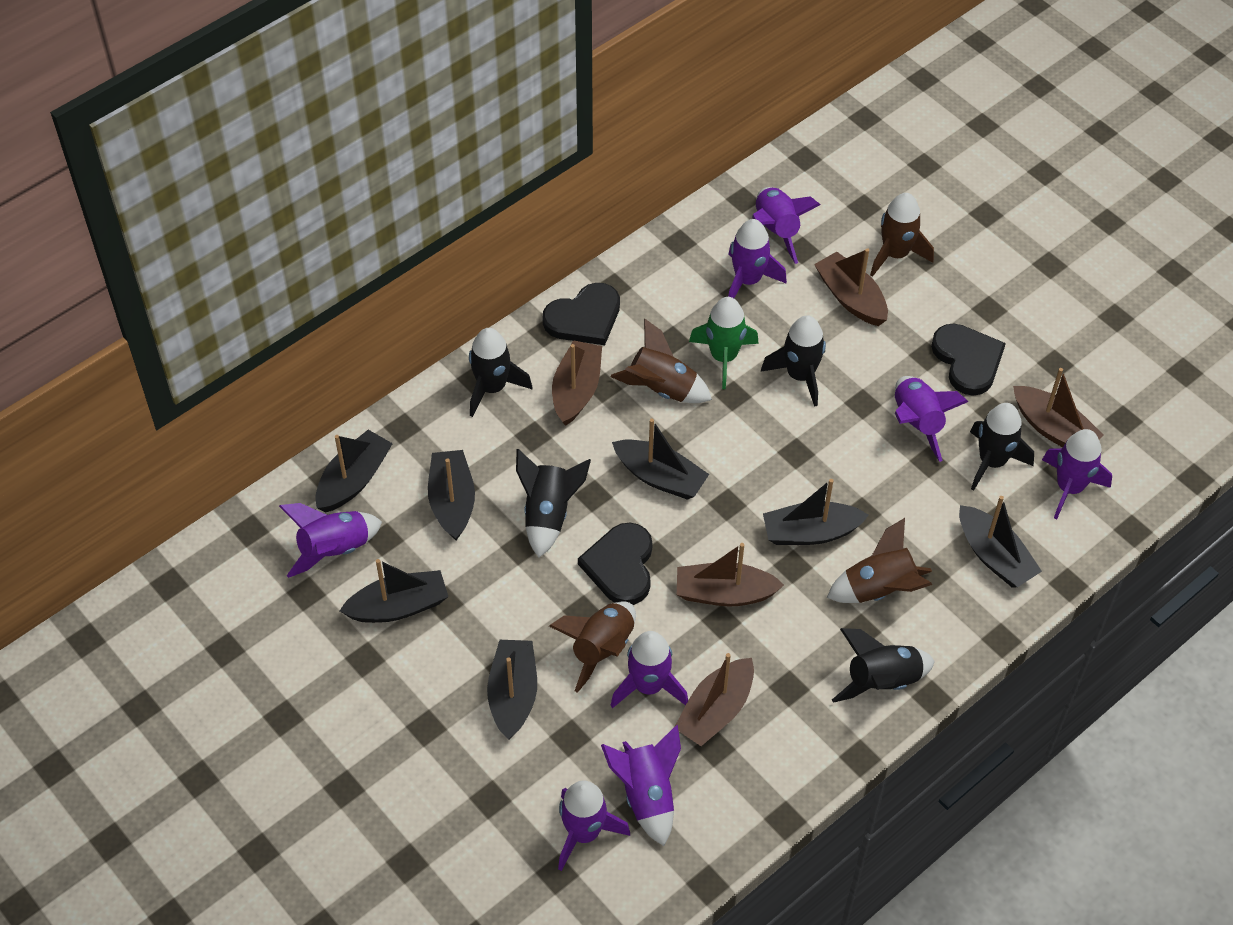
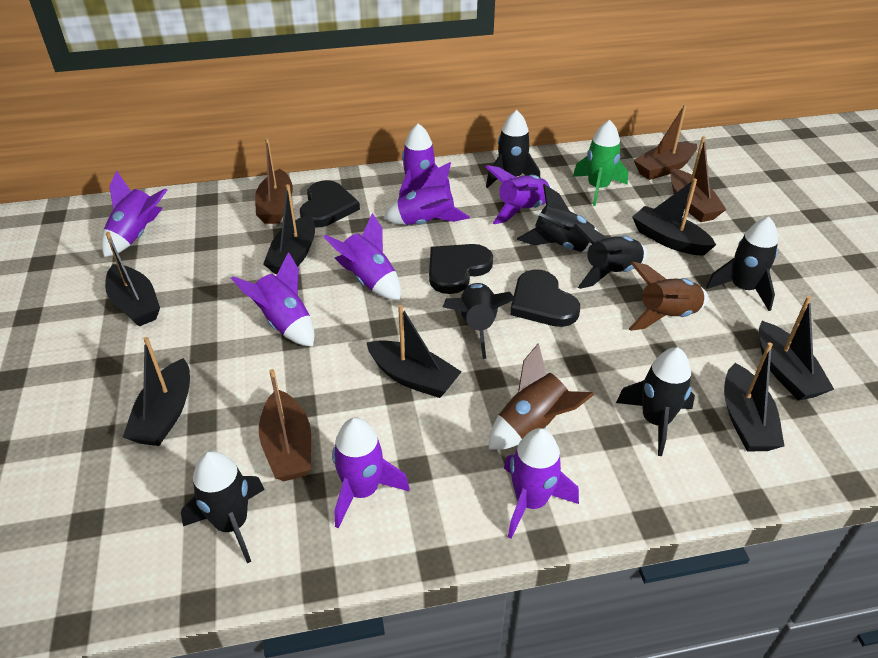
black rocket: 5 -> 7
brown boat: 5 -> 4
brown rocket: 4 -> 2

